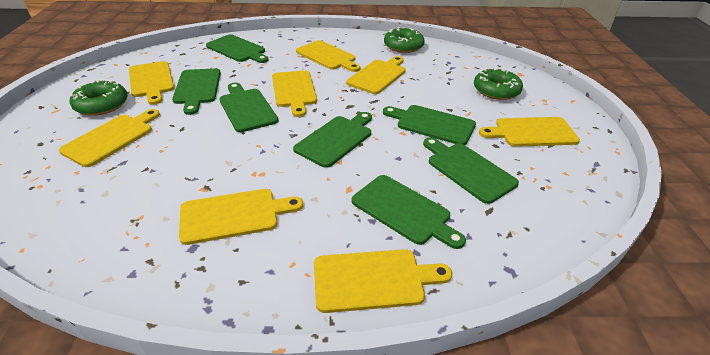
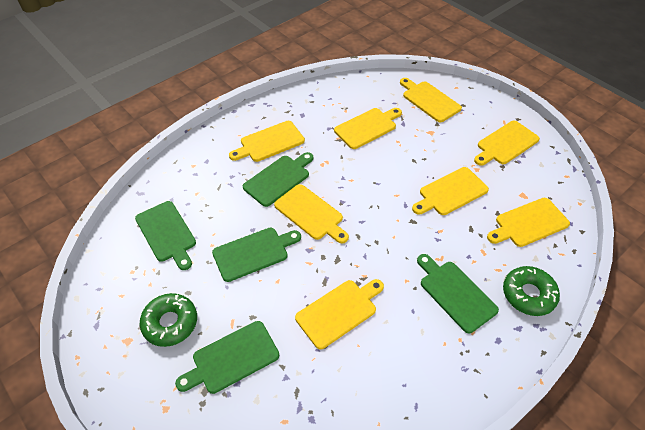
green cutting board: 7 -> 5
green donut: 3 -> 2

